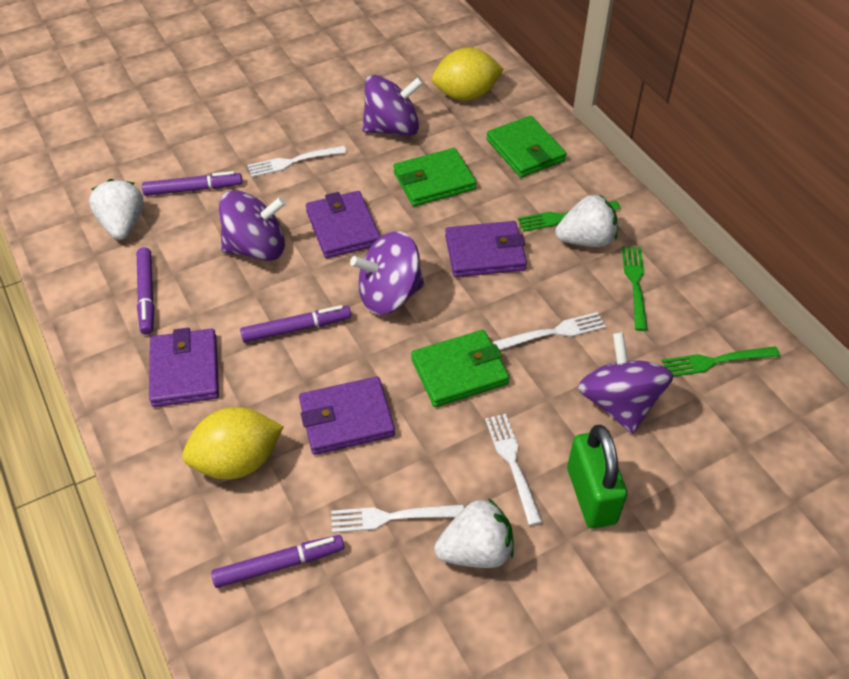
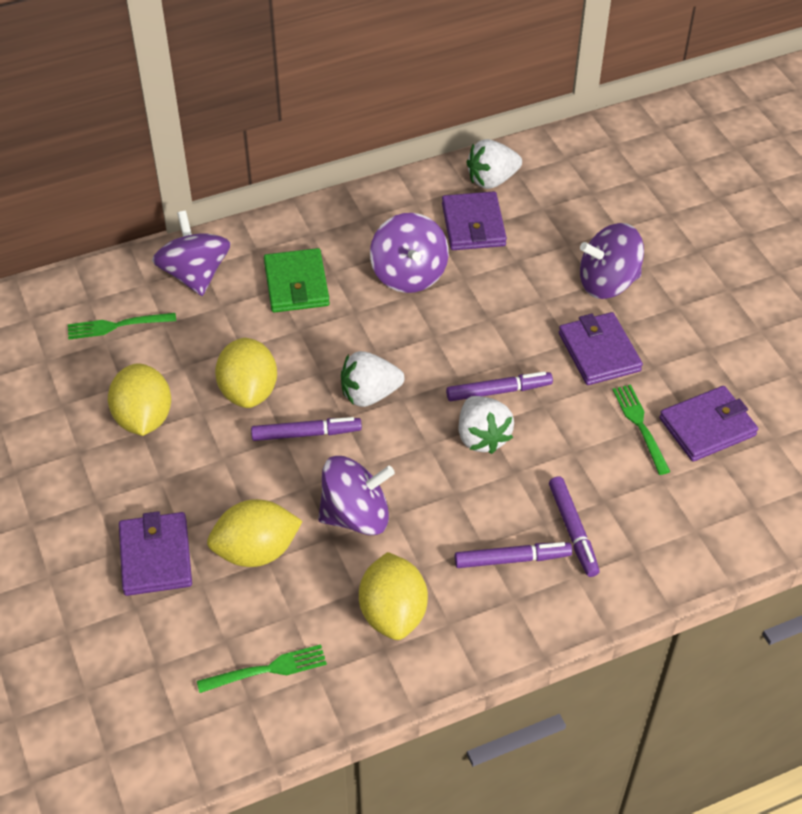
green padlock: 1 -> 0
green wallet: 3 -> 1
white fork: 4 -> 0
yellow lemon: 2 -> 4

